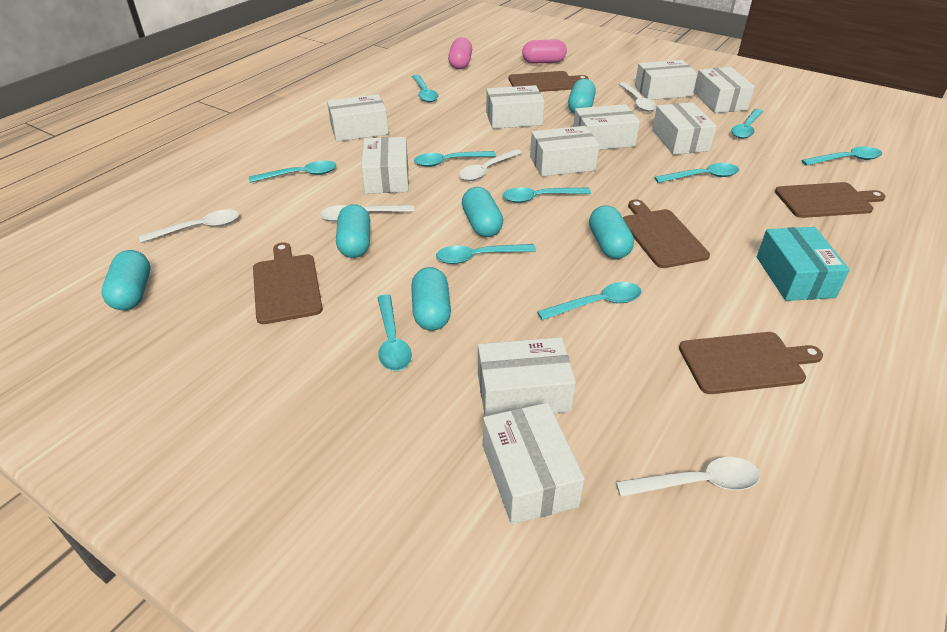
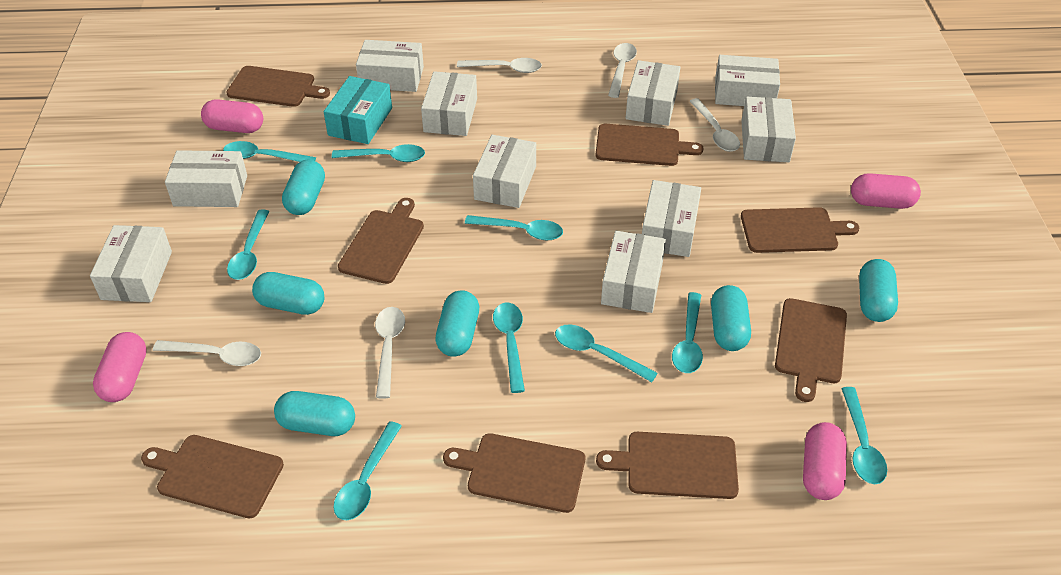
brown cutting board: 5 -> 8
pink capsule: 2 -> 4
turquoise spoon: 10 -> 9

